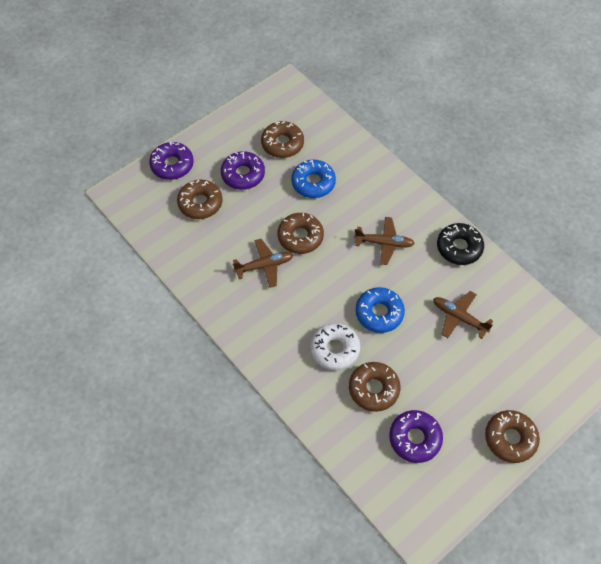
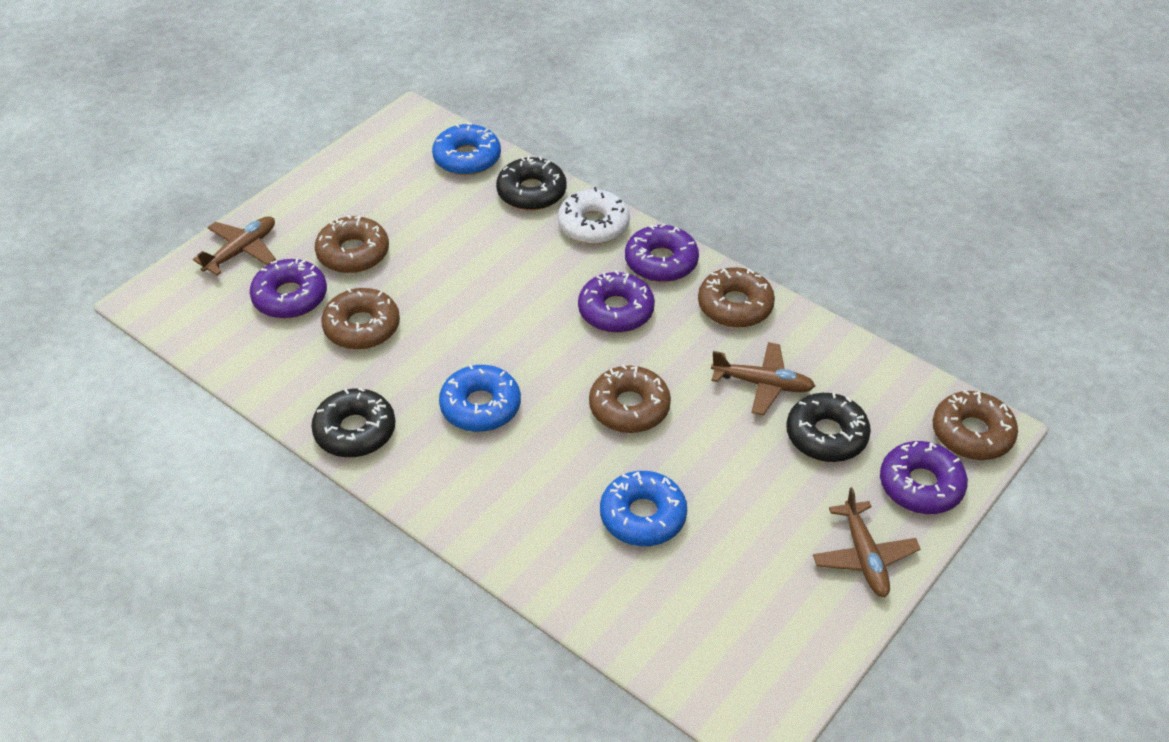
black donut: 1 -> 3
blue donut: 2 -> 3
purple donut: 3 -> 4

